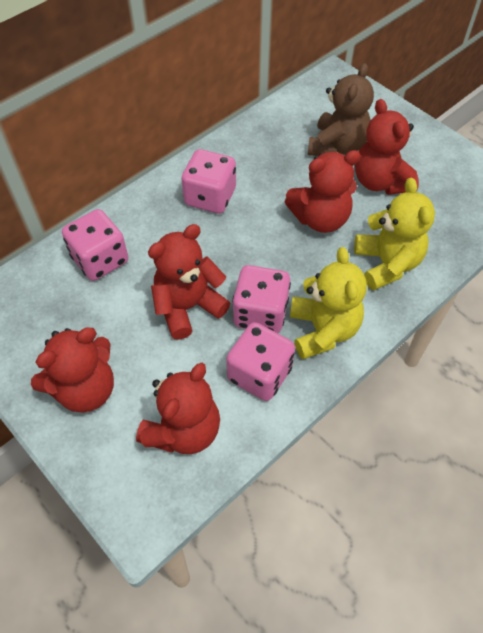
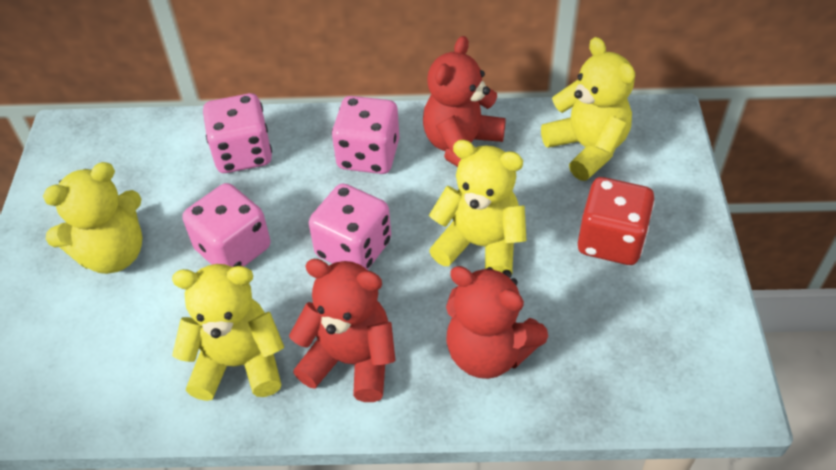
brown teddy bear: 1 -> 0
red dice: 0 -> 1
red teddy bear: 5 -> 3
yellow teddy bear: 2 -> 4

